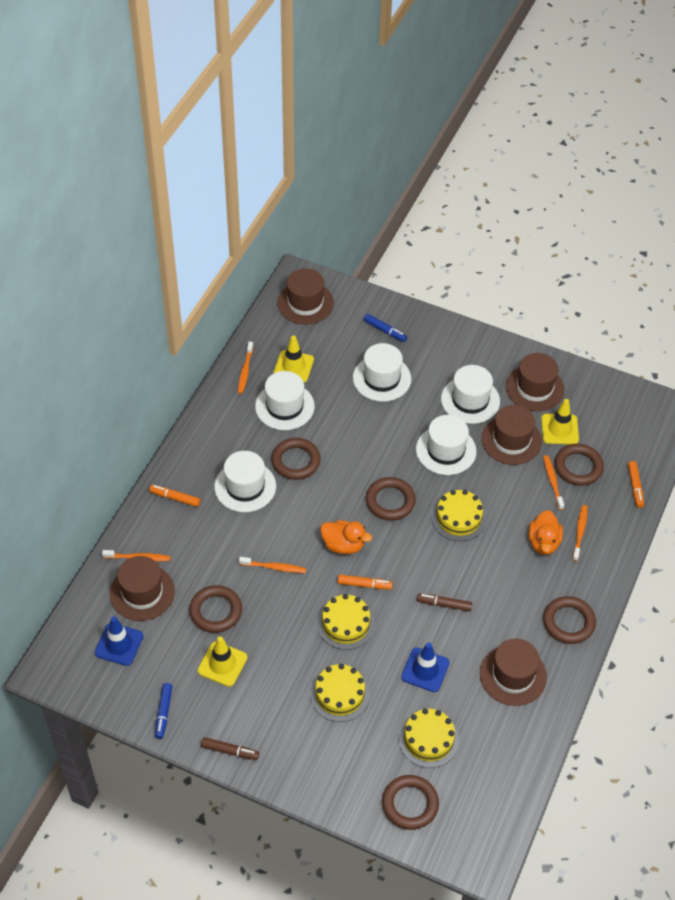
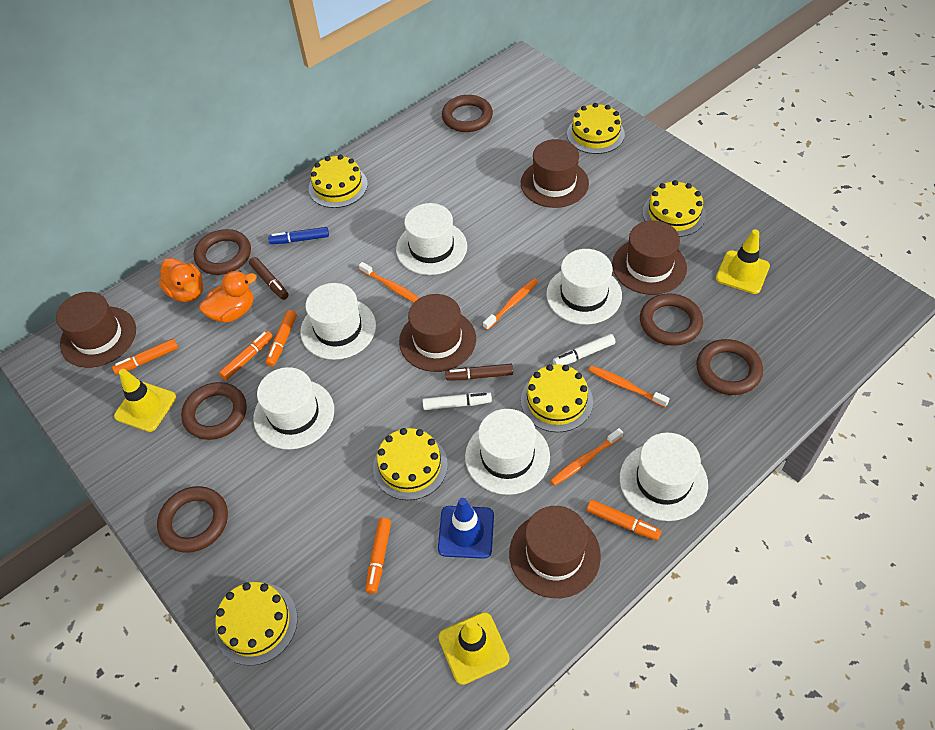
blue marker: 2 -> 1
blue traffic cone: 2 -> 1
orange marker: 3 -> 5
orange toothbrush: 5 -> 4
white hat: 5 -> 6
white marker: 0 -> 2
yellow cake: 4 -> 6

